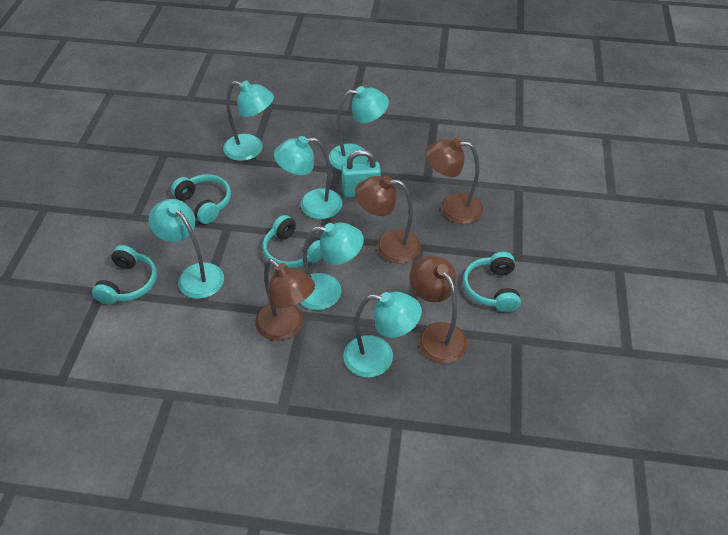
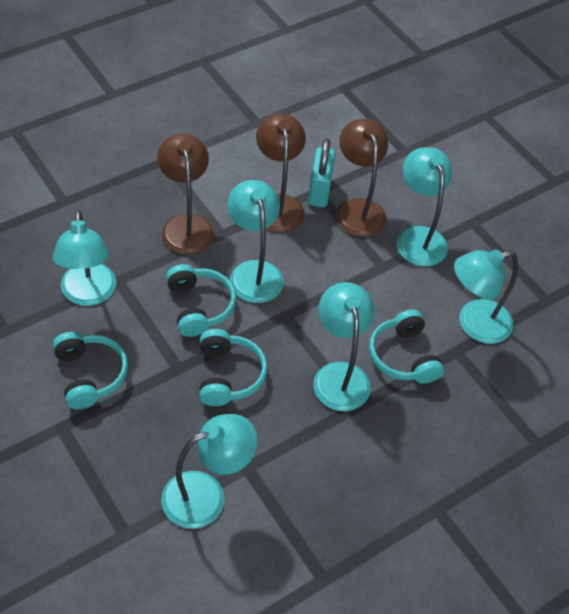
brown lamp: 4 -> 3

